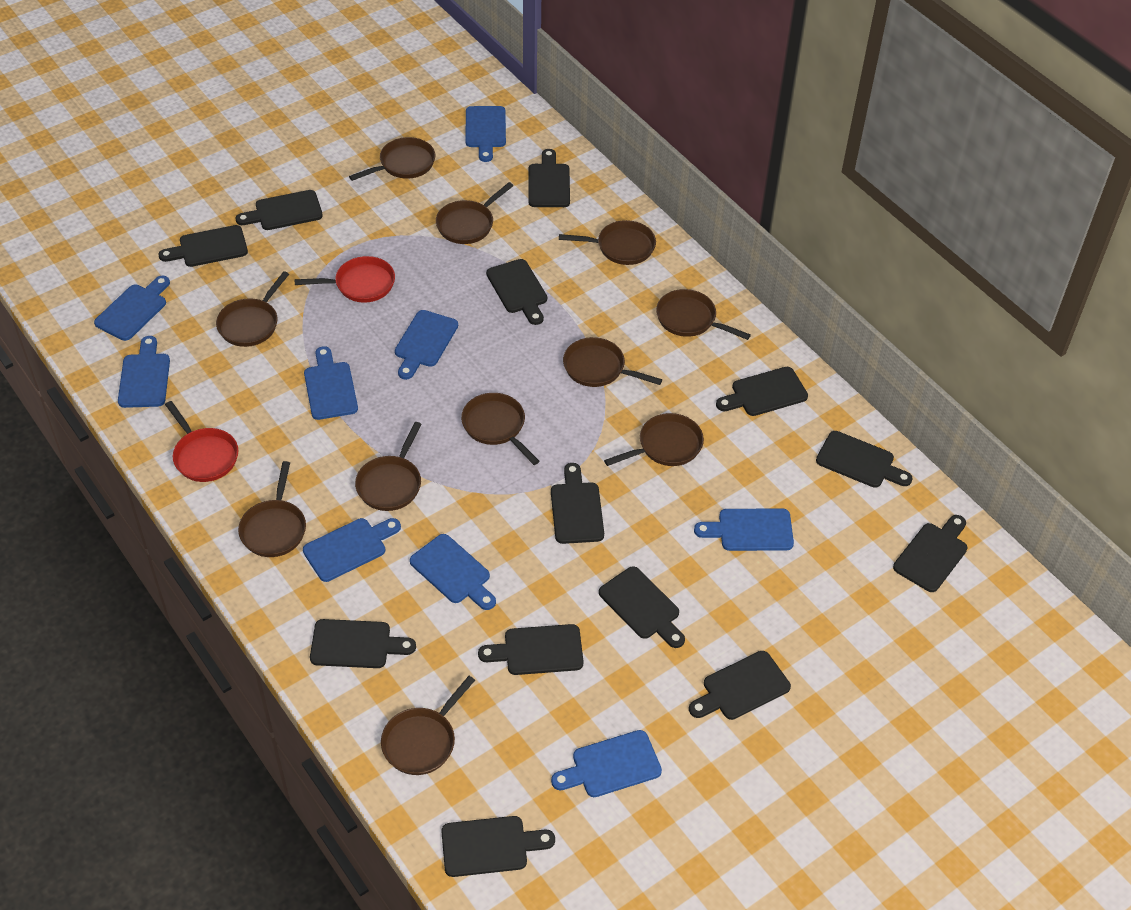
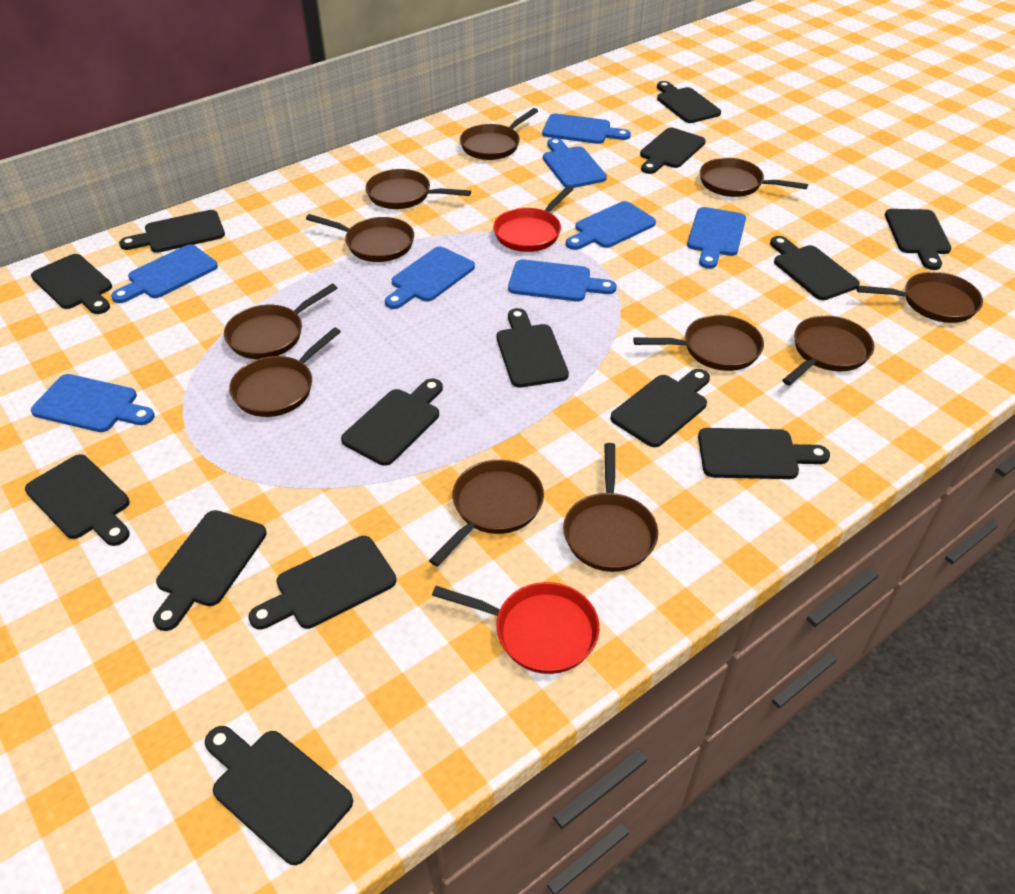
black cutting board: 13 -> 14
blue cutting board: 9 -> 8

